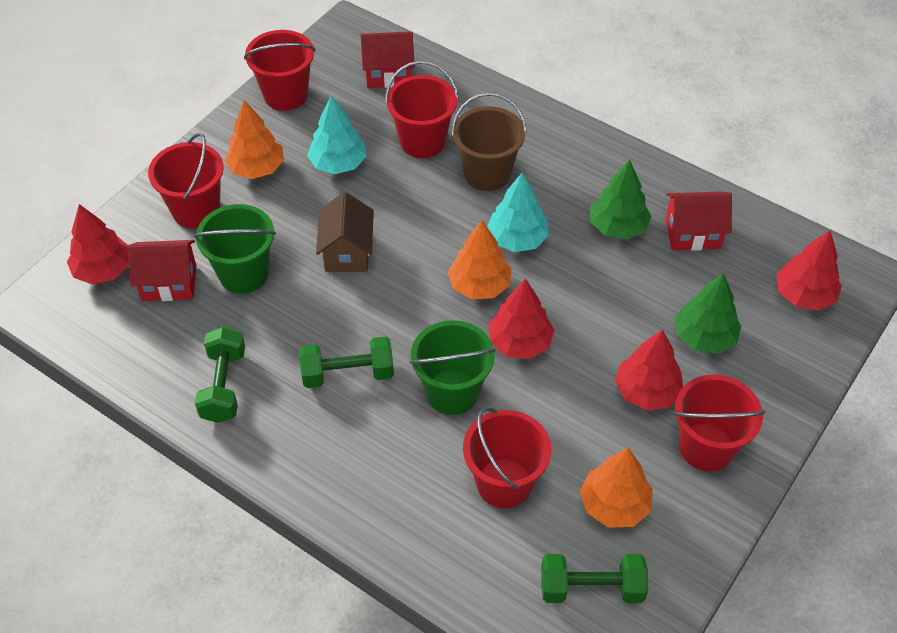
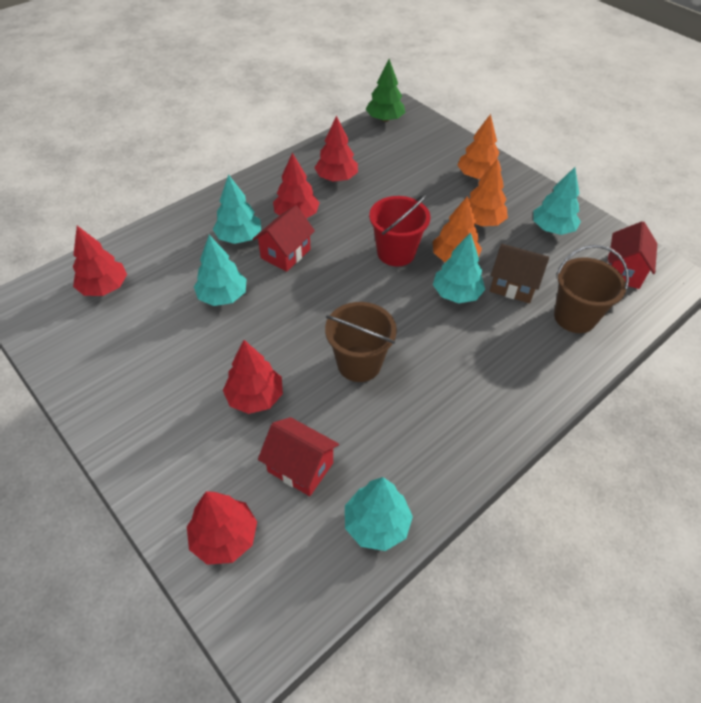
brown bucket: 1 -> 2
green bucket: 2 -> 0
green dumbbell: 3 -> 0
green tree: 2 -> 1
red bucket: 5 -> 1
red tree: 4 -> 5
turquoise tree: 2 -> 5

